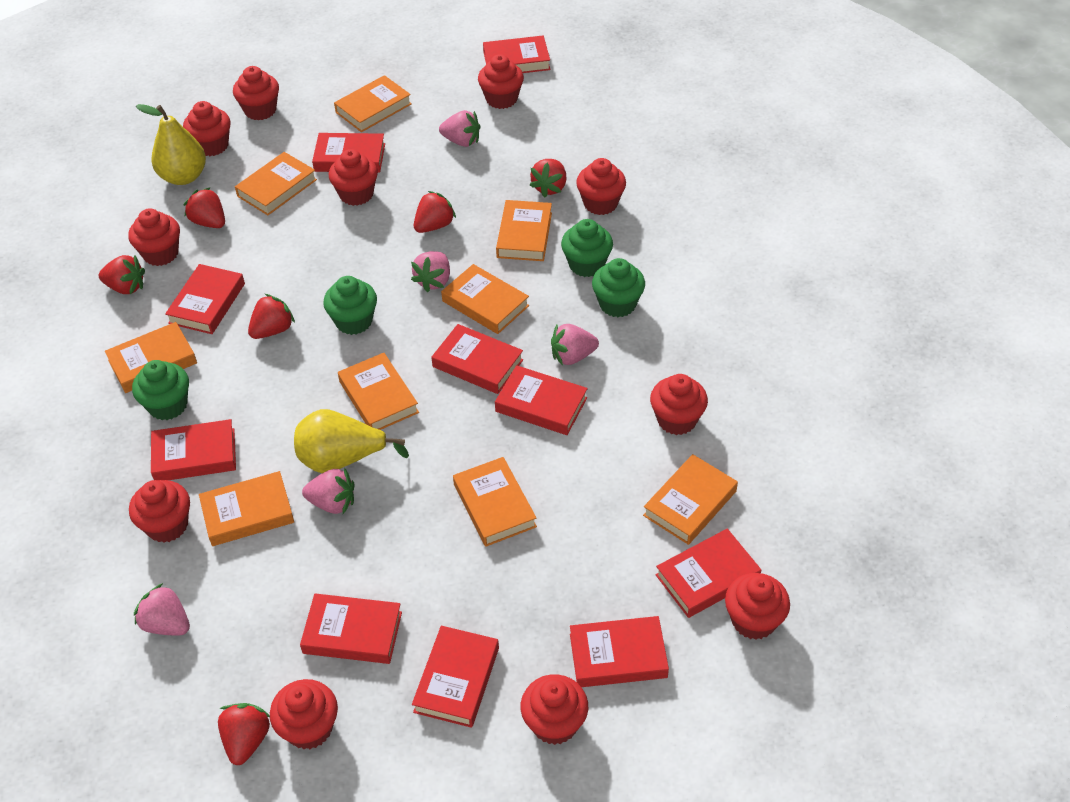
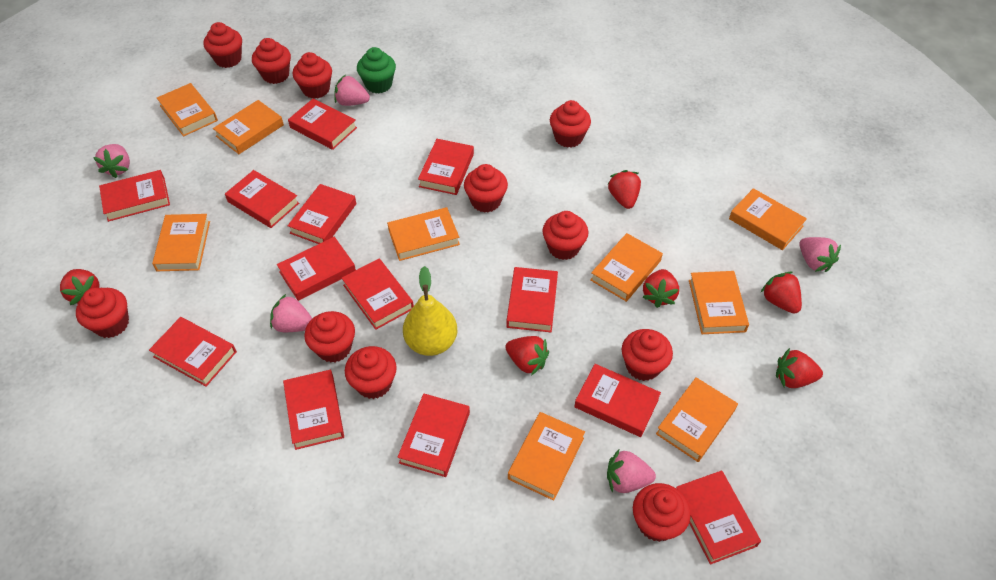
green cupcake: 4 -> 1
red book: 10 -> 13
yellow pear: 2 -> 1

